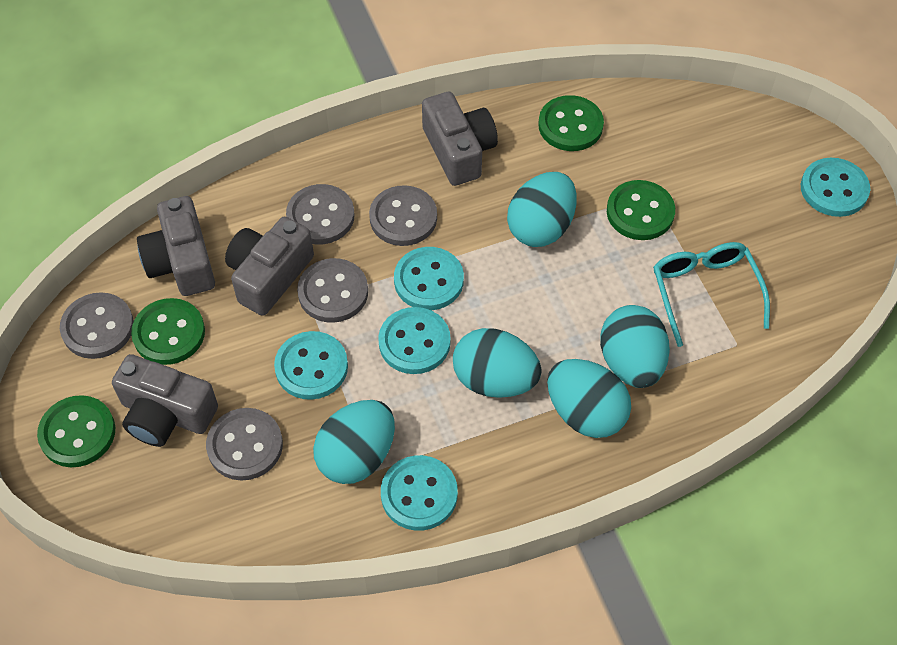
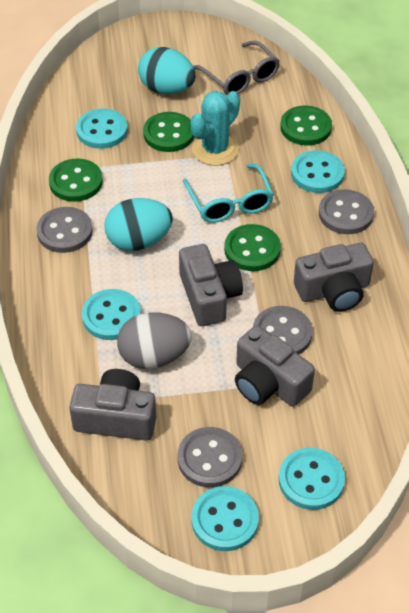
grey button: 5 -> 4
grey egg: 0 -> 1
grey glasses: 0 -> 1
turquoise cactus: 0 -> 1
turquoise egg: 5 -> 2

